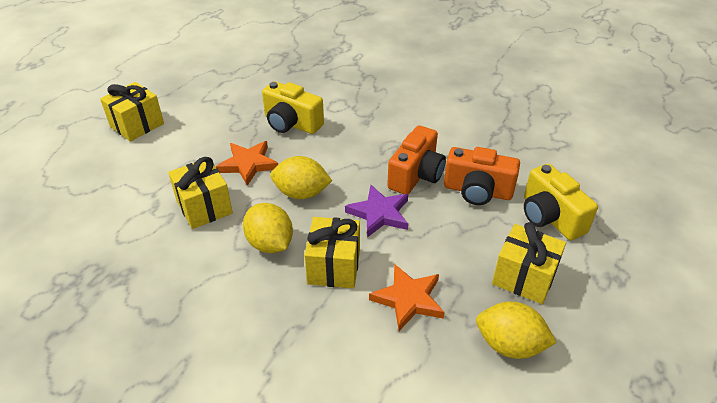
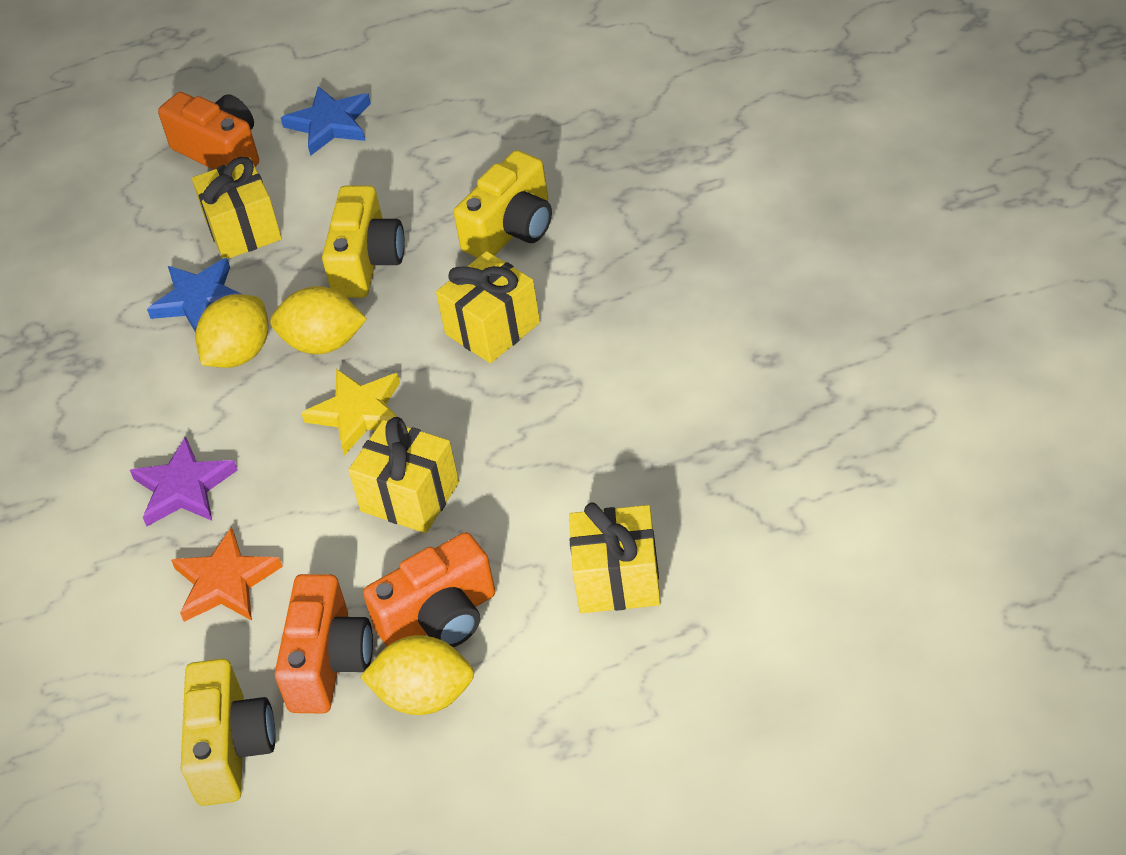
blue star: 0 -> 2
orange camera: 2 -> 3
orange star: 2 -> 1
yellow camera: 2 -> 3
yellow star: 0 -> 1

